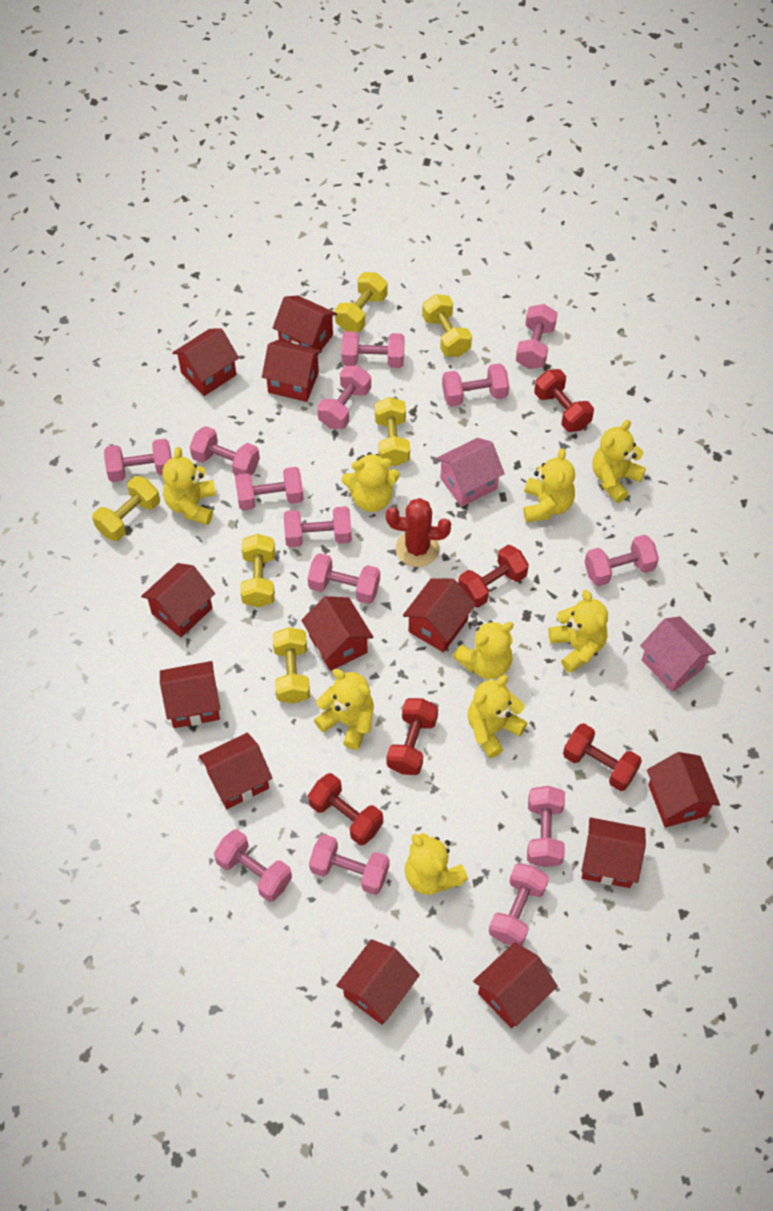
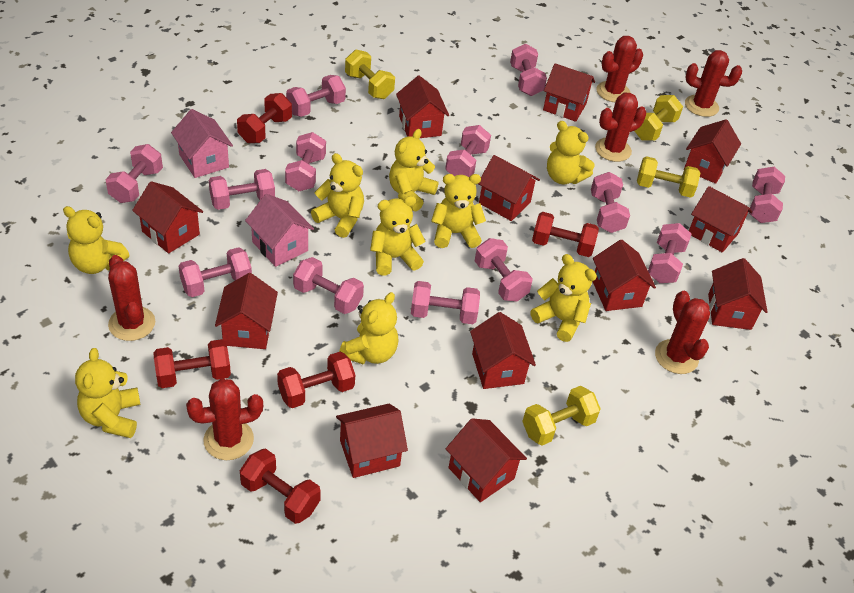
pink dumbbell: 14 -> 13
red cactus: 1 -> 6
yellow dumbbell: 6 -> 4

